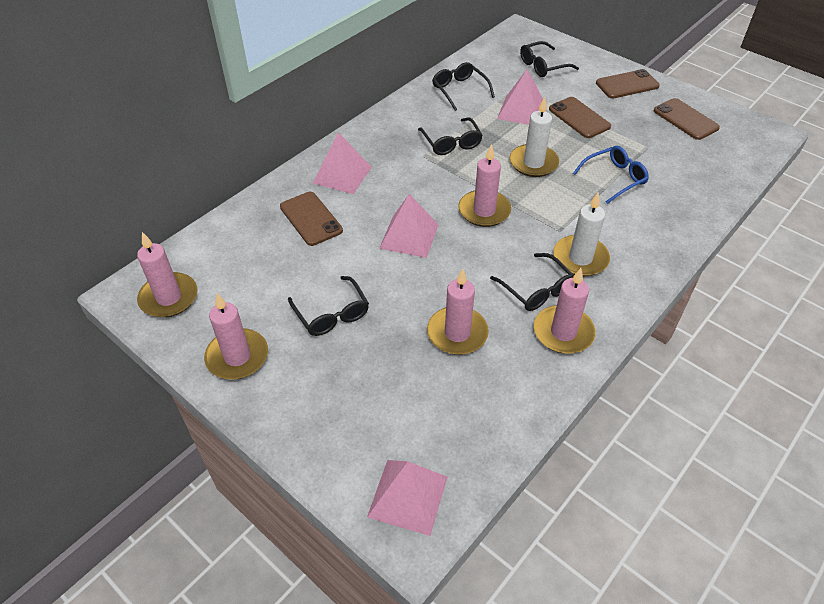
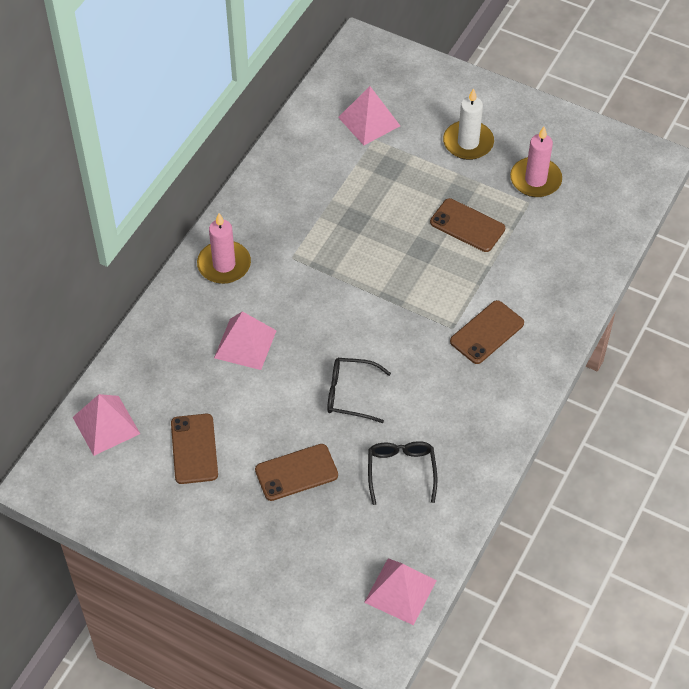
black glasses: 5 -> 2
blue glasses: 1 -> 0
pink candle: 5 -> 2
white candle: 2 -> 1

